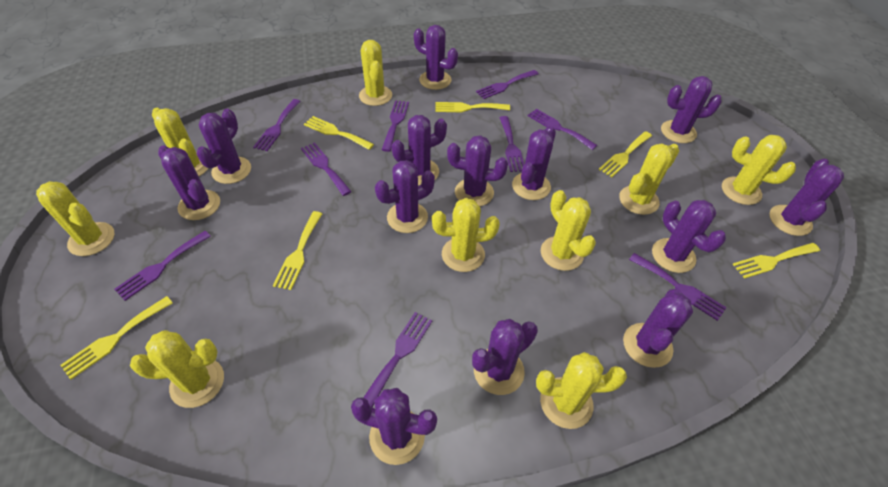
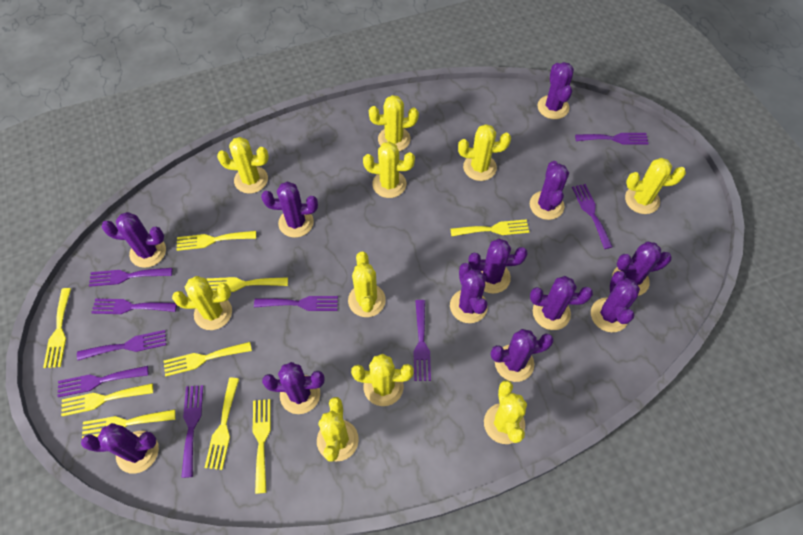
purple cactus: 13 -> 12
yellow cactus: 9 -> 10
yellow fork: 6 -> 9

